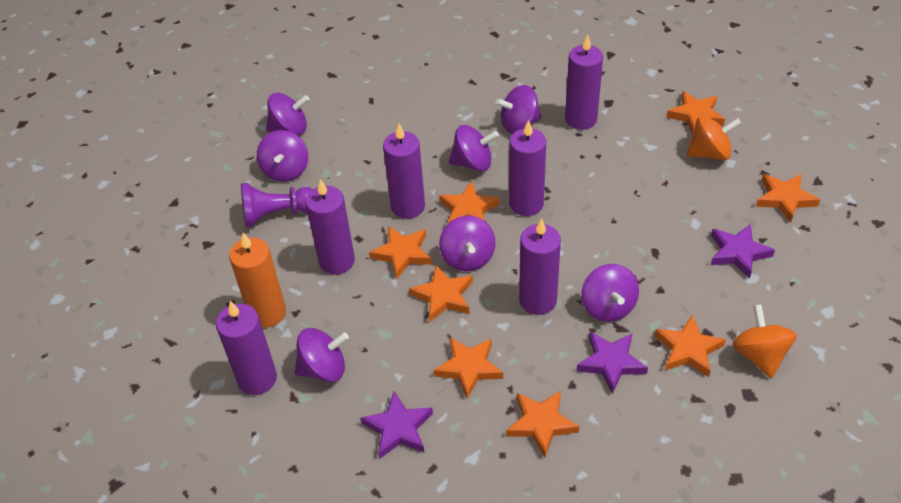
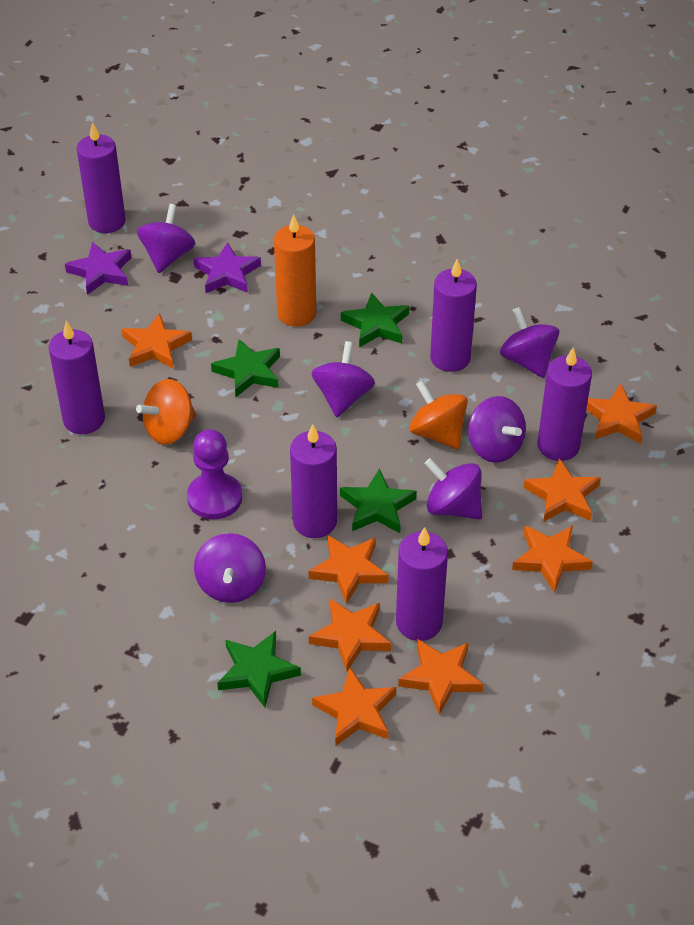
green star: 0 -> 4
purple spinning top: 7 -> 6
purple star: 3 -> 2

